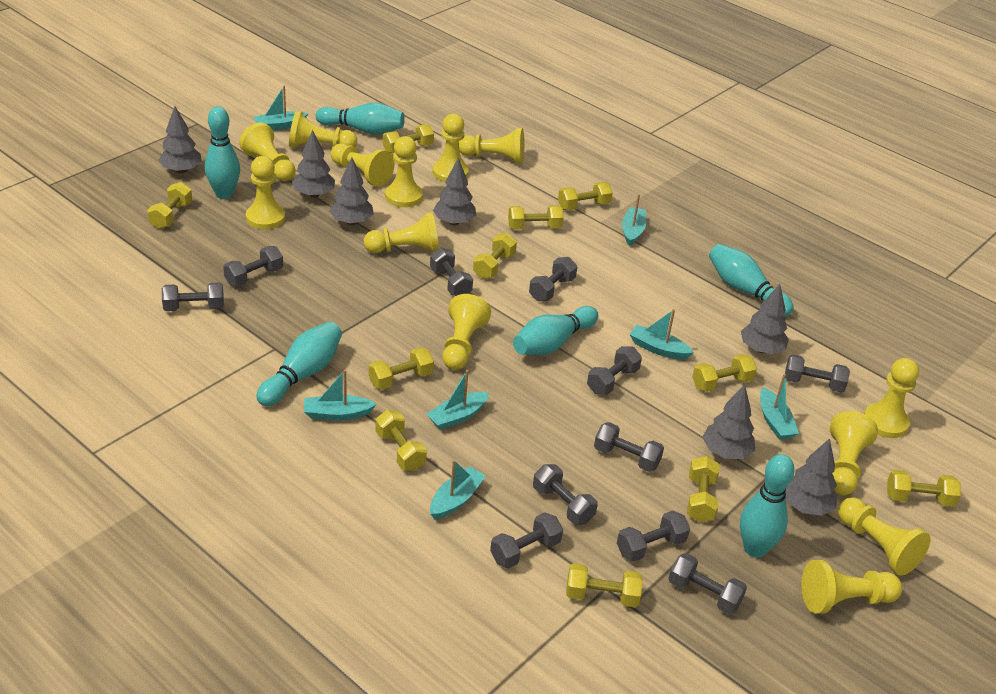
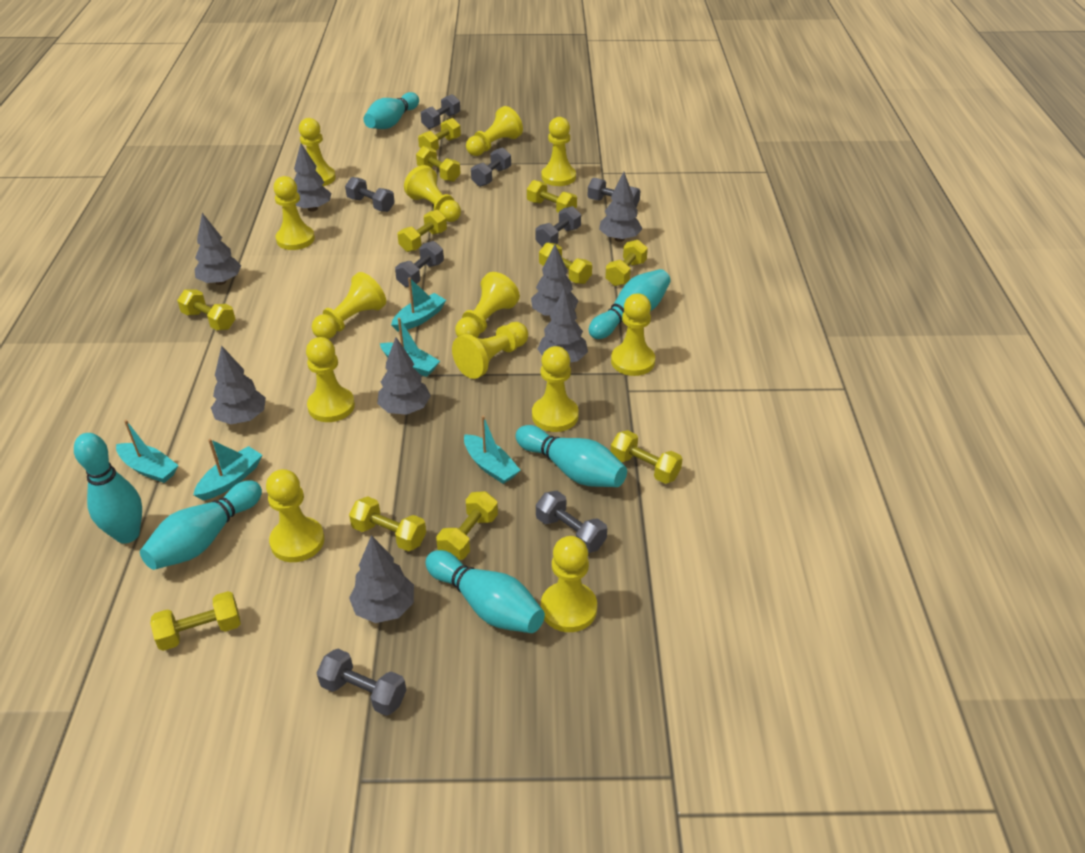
grey dumbbell: 11 -> 8
grey tree: 7 -> 8
turquoise boat: 7 -> 5

